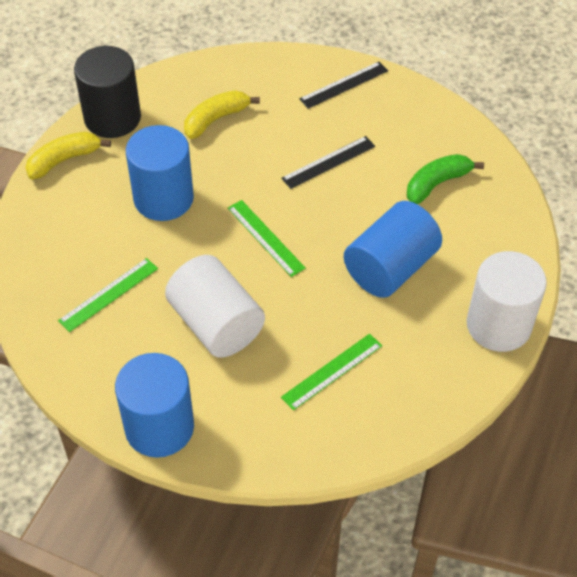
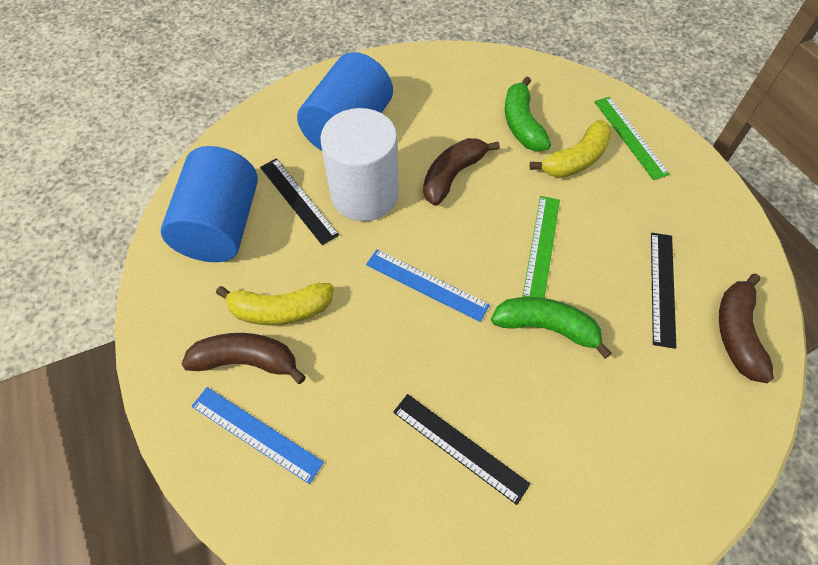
black cylinder: 1 -> 0
black ruler: 2 -> 3
blue cylinder: 3 -> 2
blue ruler: 0 -> 2
brown banana: 0 -> 3
green banana: 1 -> 2
green ruler: 3 -> 2
white cylinder: 2 -> 1

